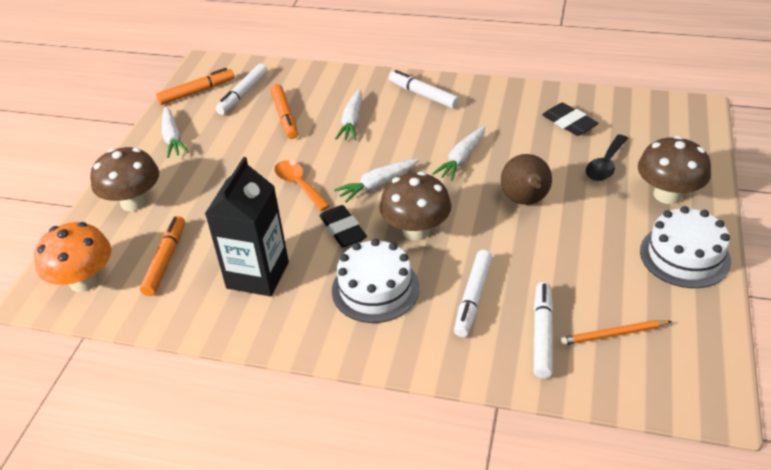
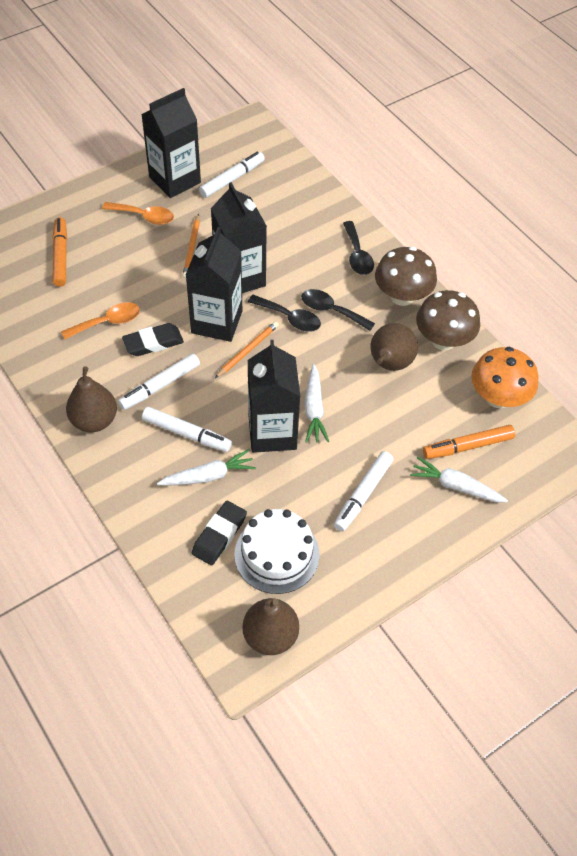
black carton: 1 -> 4
black spoon: 1 -> 3
brown mushroom: 3 -> 2
brown pear: 1 -> 3
orange marker: 3 -> 2
orange pencil: 1 -> 2
orange spoon: 1 -> 2
white cake: 2 -> 1
white carrot: 4 -> 3

